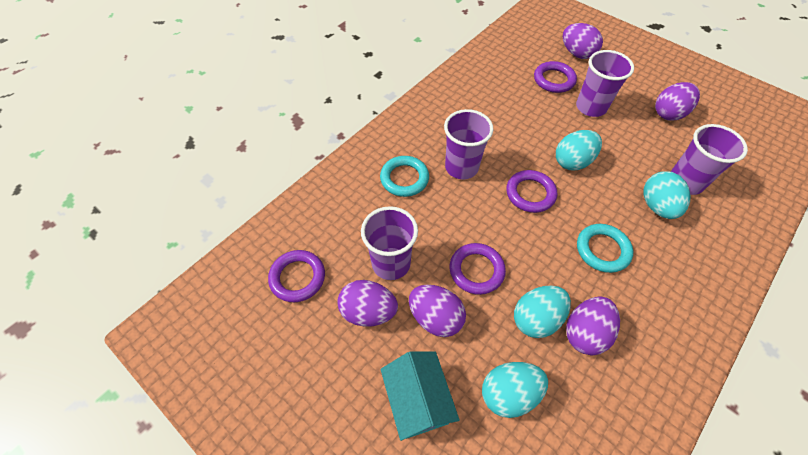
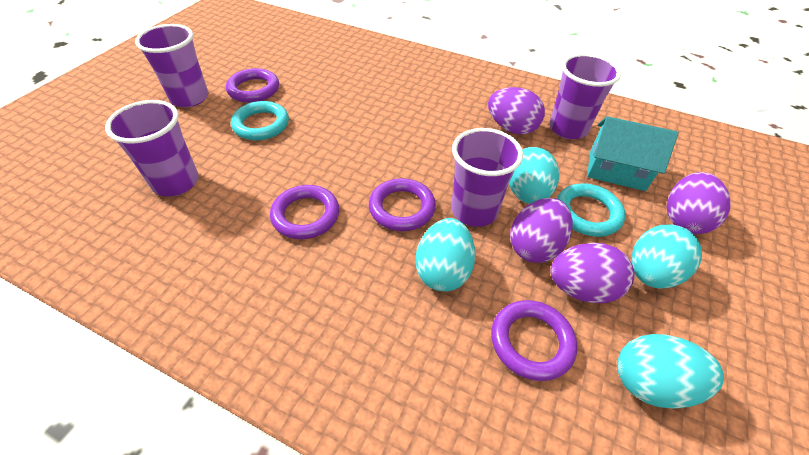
purple egg: 5 -> 4

